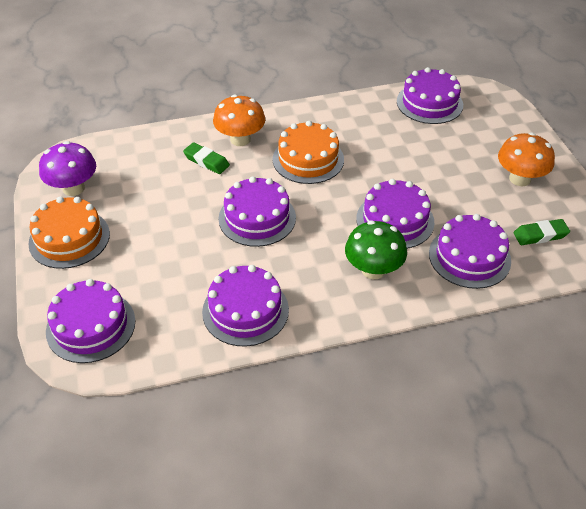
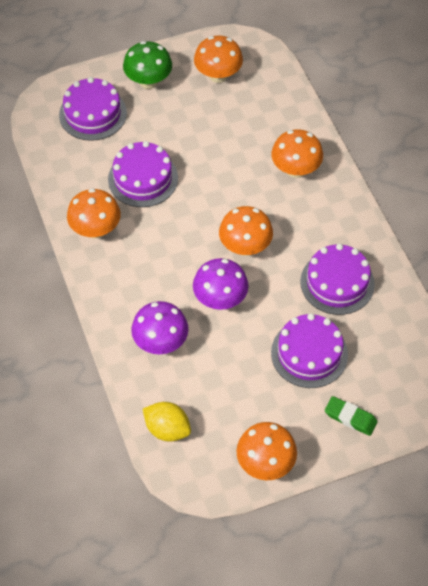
green eraser: 2 -> 1
orange cake: 2 -> 0
orange mushroom: 2 -> 5
purple cake: 6 -> 4
purple mushroom: 1 -> 2
yellow lemon: 0 -> 1

